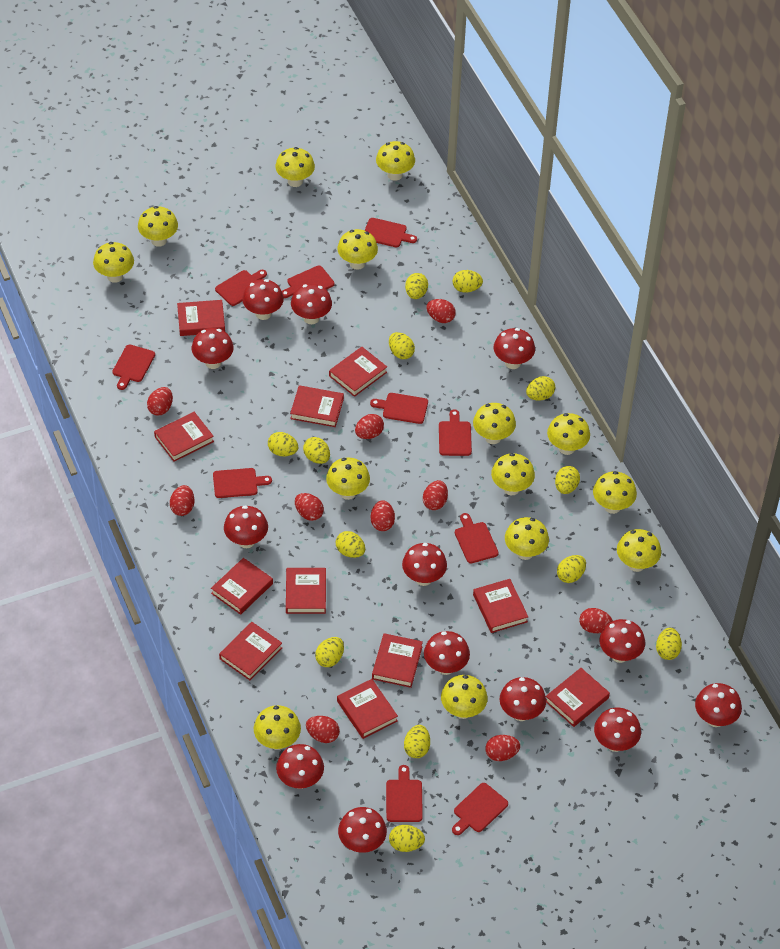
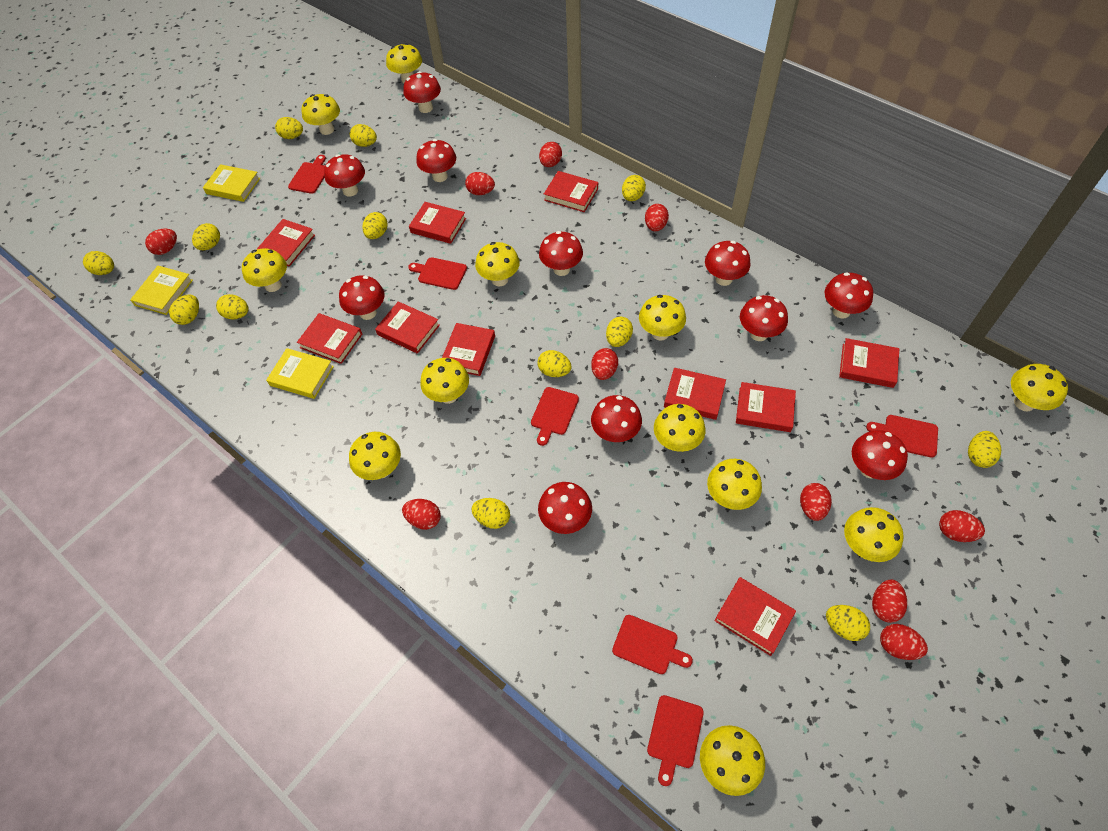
red book: 11 -> 10
red cutting board: 10 -> 6
red mushroom: 13 -> 11
yellow book: 0 -> 3
yellow mushroom: 14 -> 12

